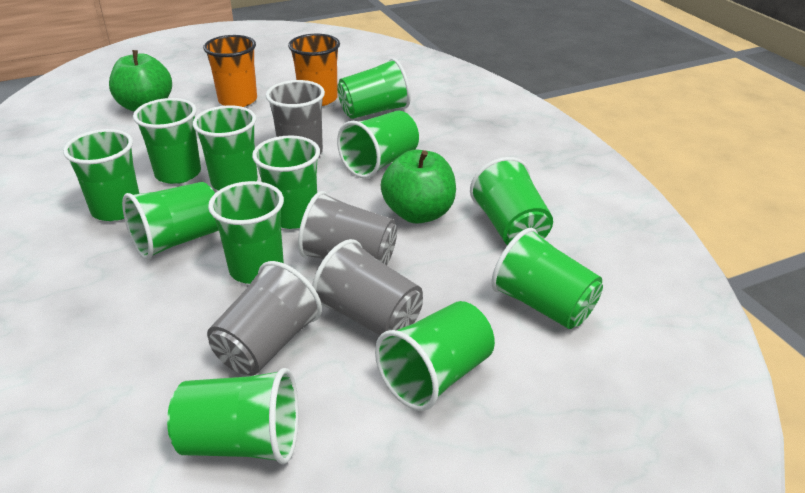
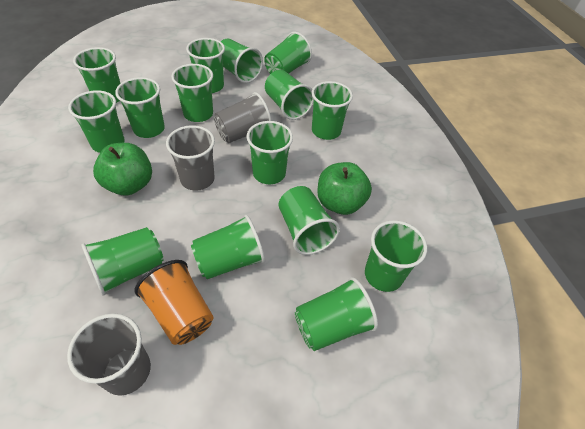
green cup: 12 -> 15
grey cup: 4 -> 3
orange cup: 2 -> 1

